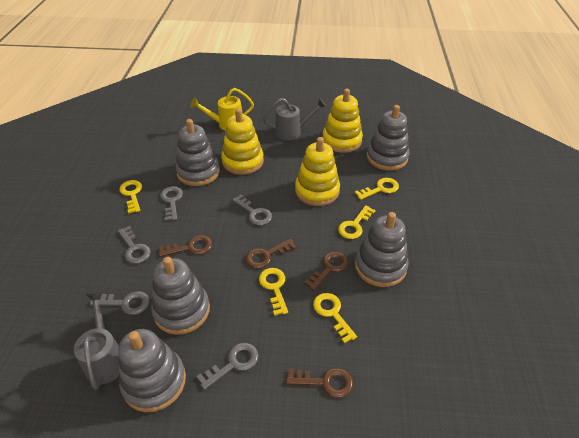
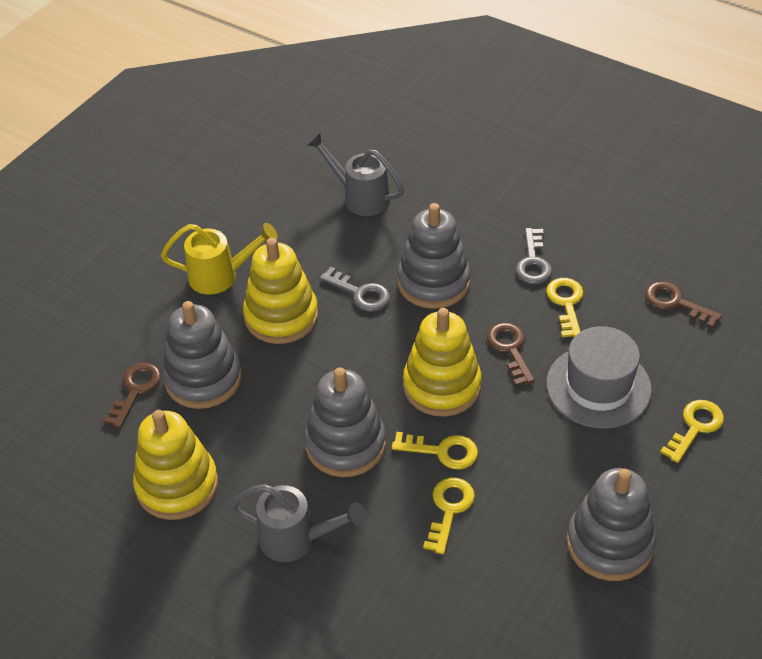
brown key: 4 -> 3
grey hat: 0 -> 1
grey key: 5 -> 2
grey stacking toy: 5 -> 4
yellow key: 5 -> 4

